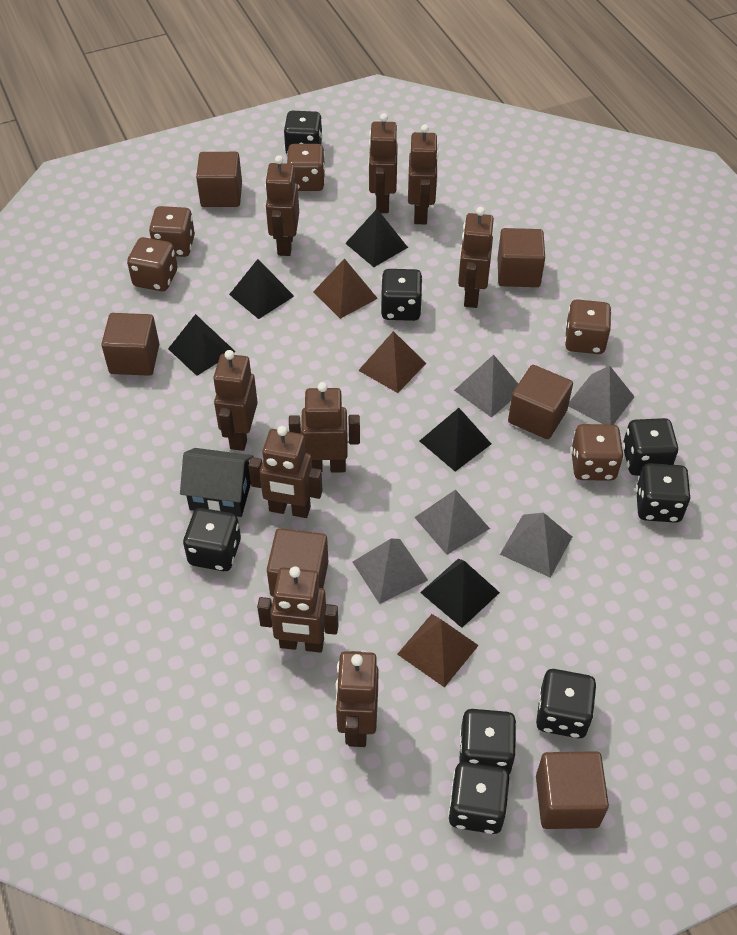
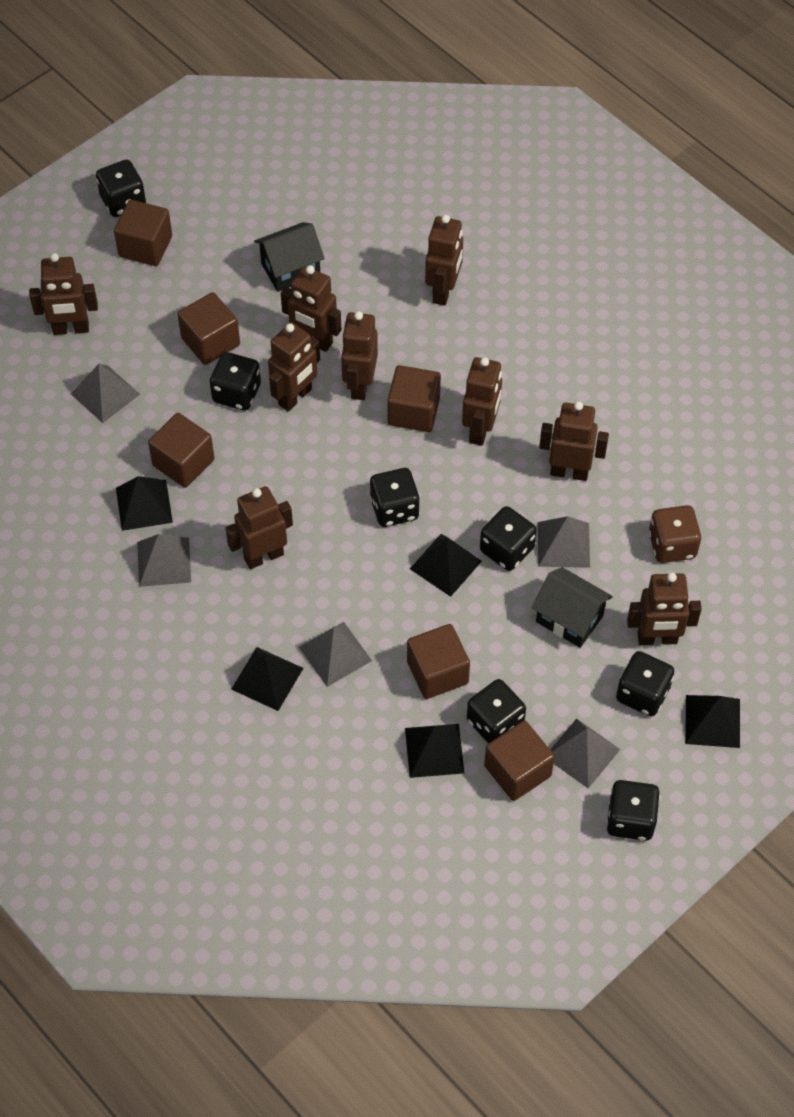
black dice: 8 -> 7
black house: 1 -> 2
brown dice: 5 -> 1
brown pyramid: 3 -> 0

